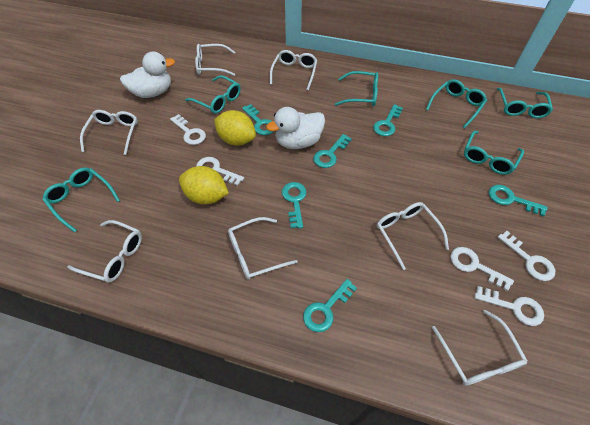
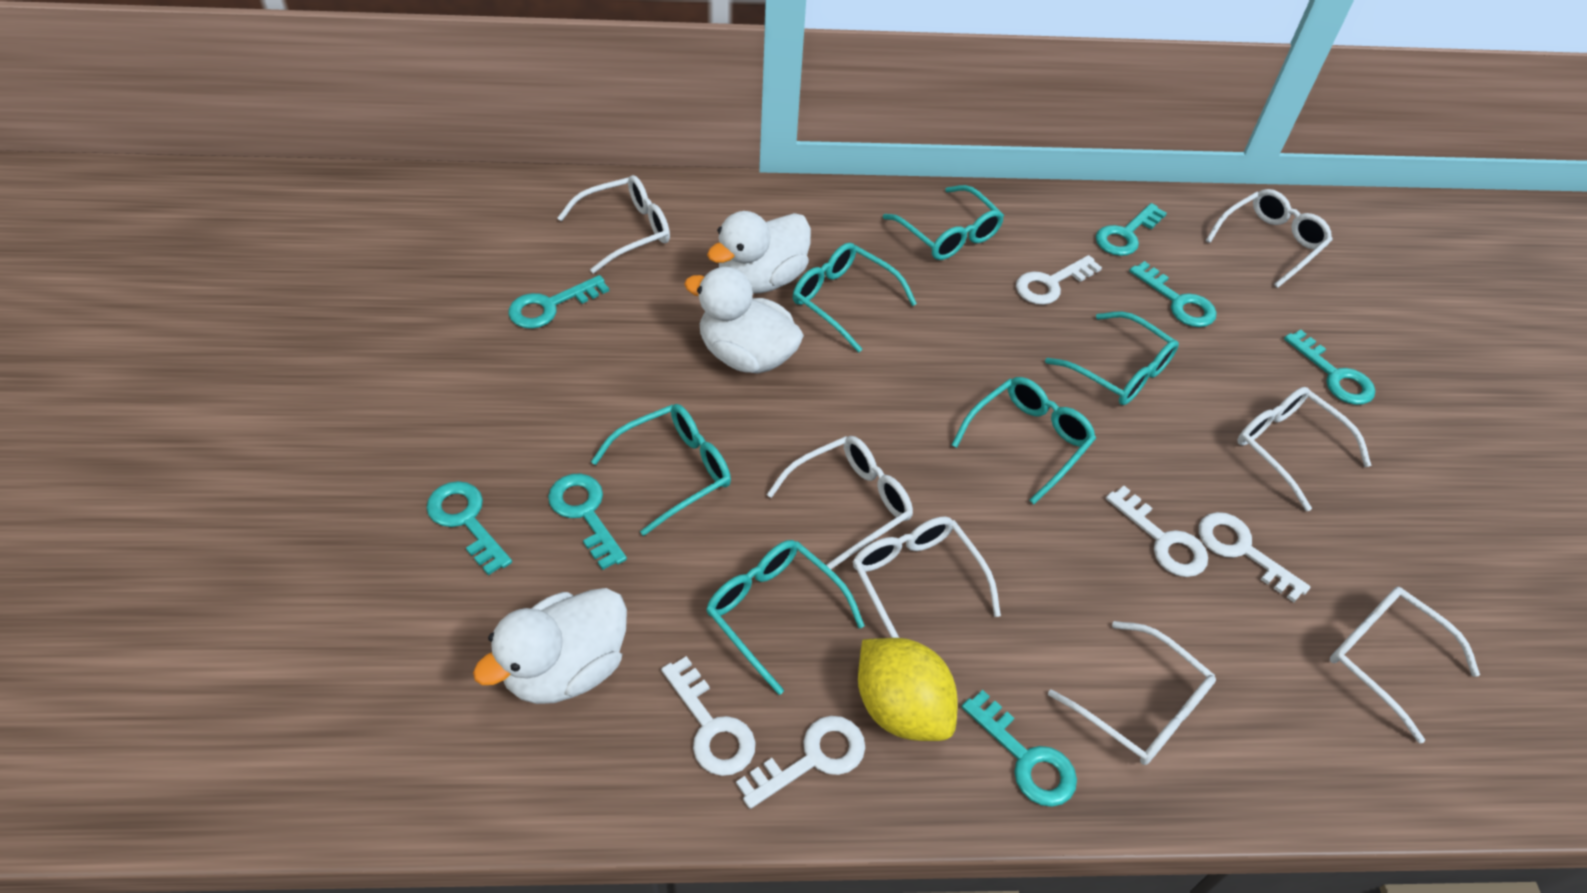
turquoise key: 6 -> 7
white duck: 2 -> 3
yellow lemon: 2 -> 1

